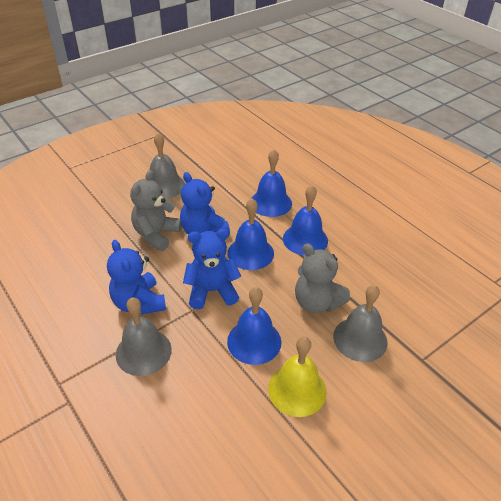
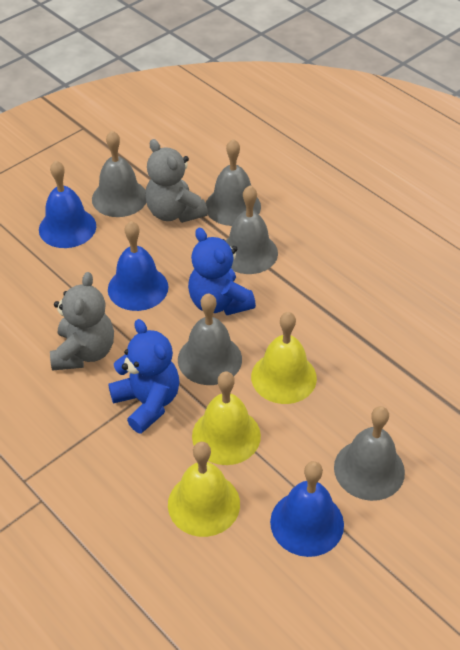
blue bell: 4 -> 3
blue teddy bear: 3 -> 2
grey bell: 3 -> 5
yellow bell: 1 -> 3

